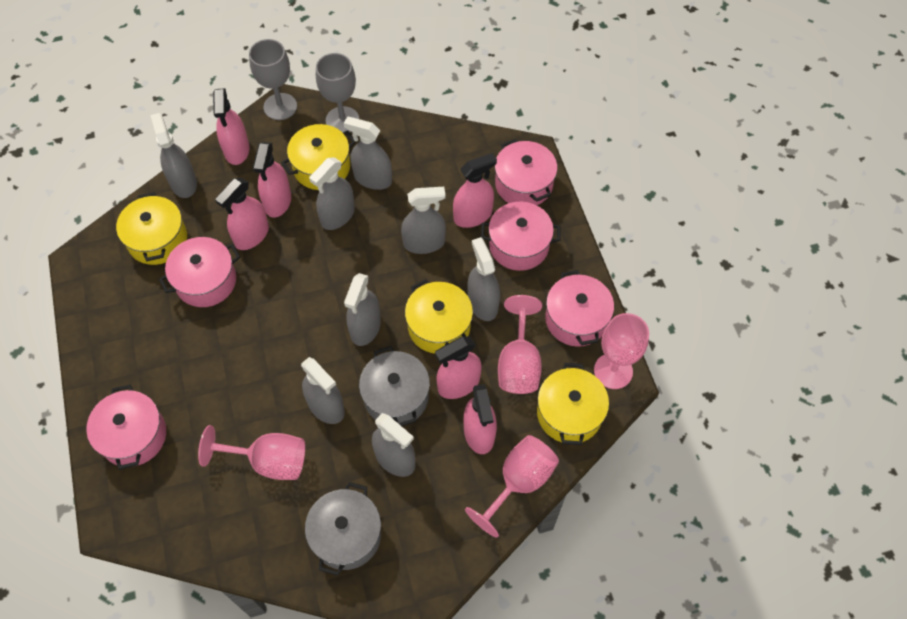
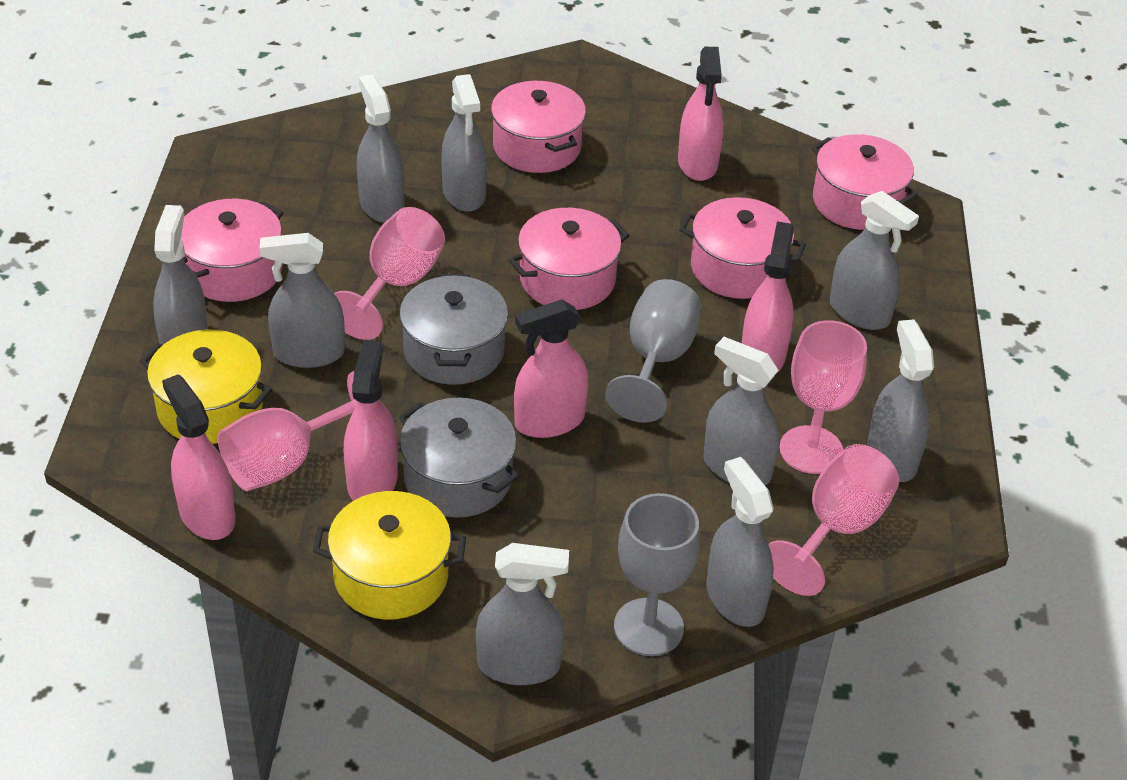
grey spray bottle: 8 -> 9
pink spray bottle: 6 -> 5
yellow pot: 4 -> 2

